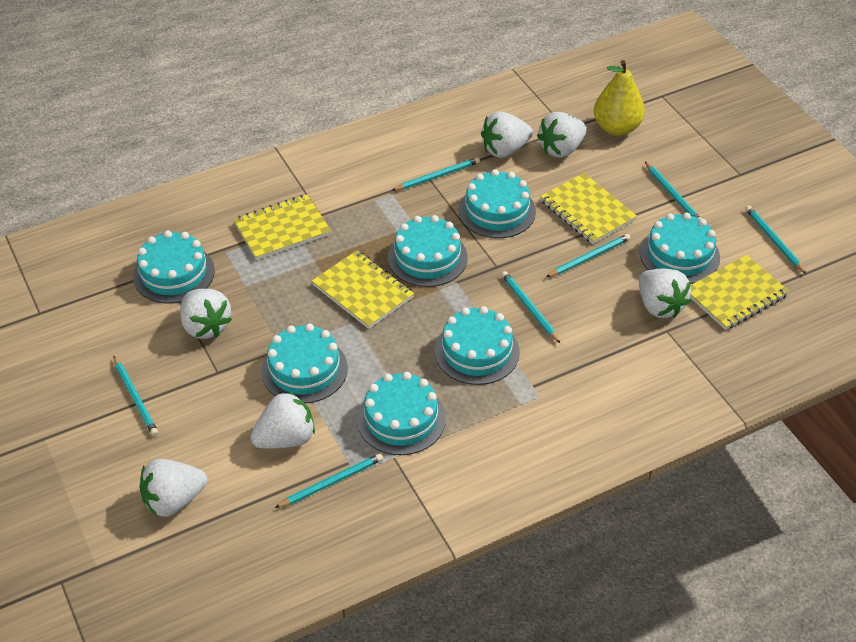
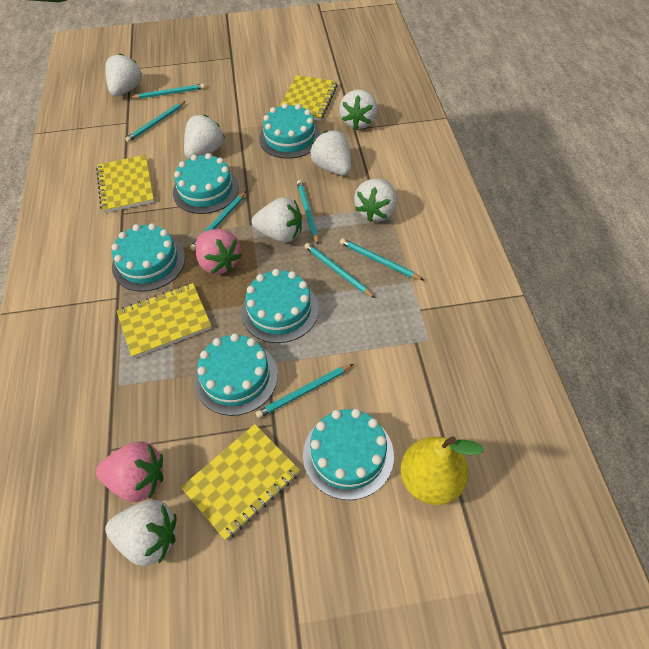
pink strawberry: 0 -> 2
turquoise cake: 7 -> 6
white strawberry: 6 -> 7

